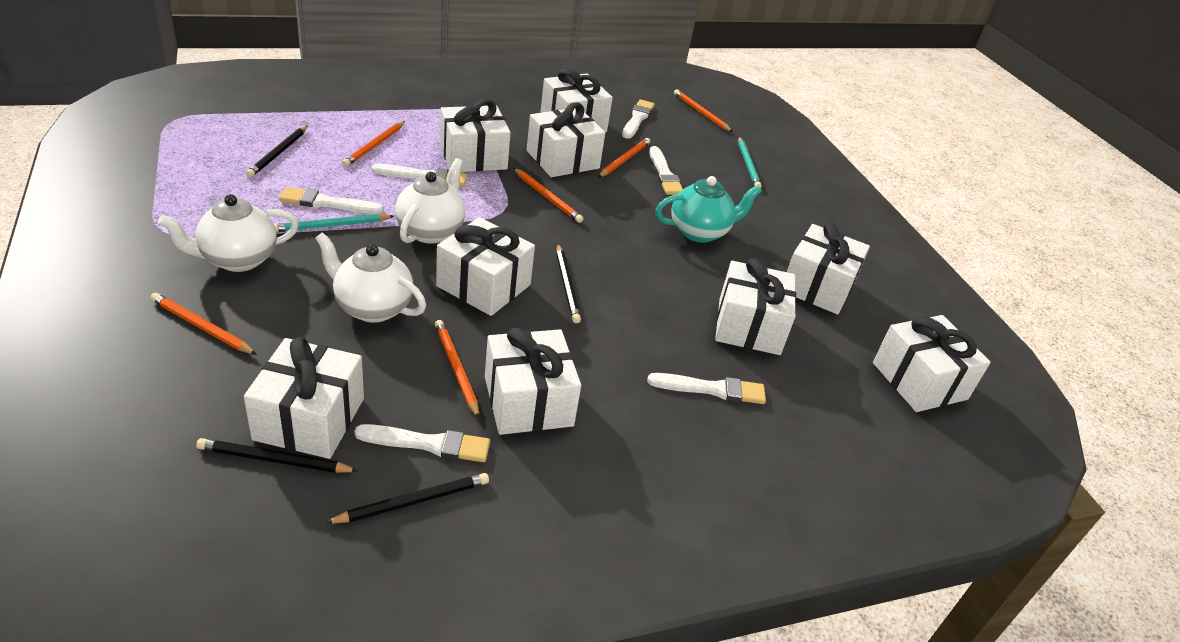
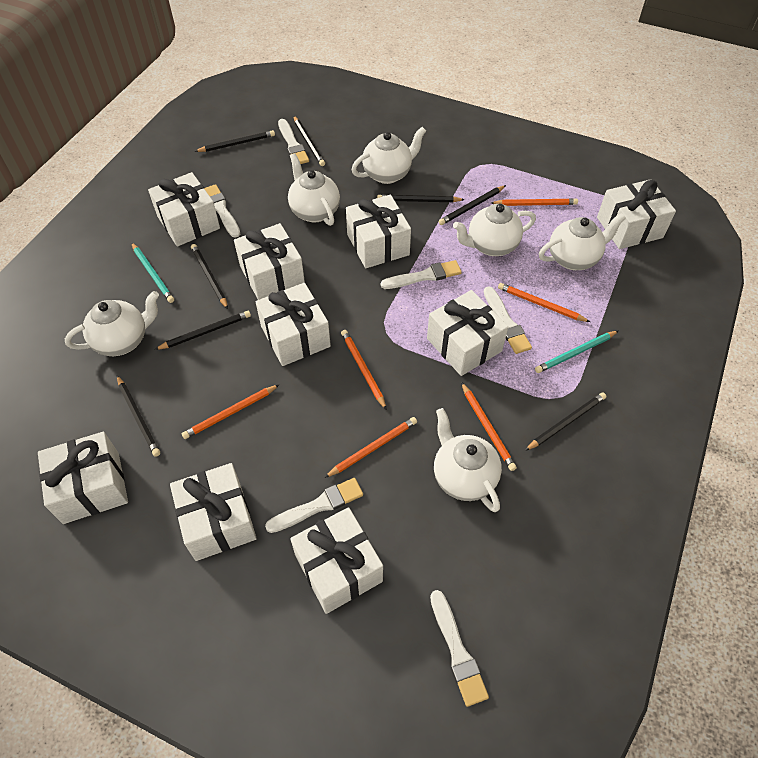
black pencil: 4 -> 8
turquoise teapot: 1 -> 0
white teapot: 3 -> 6

